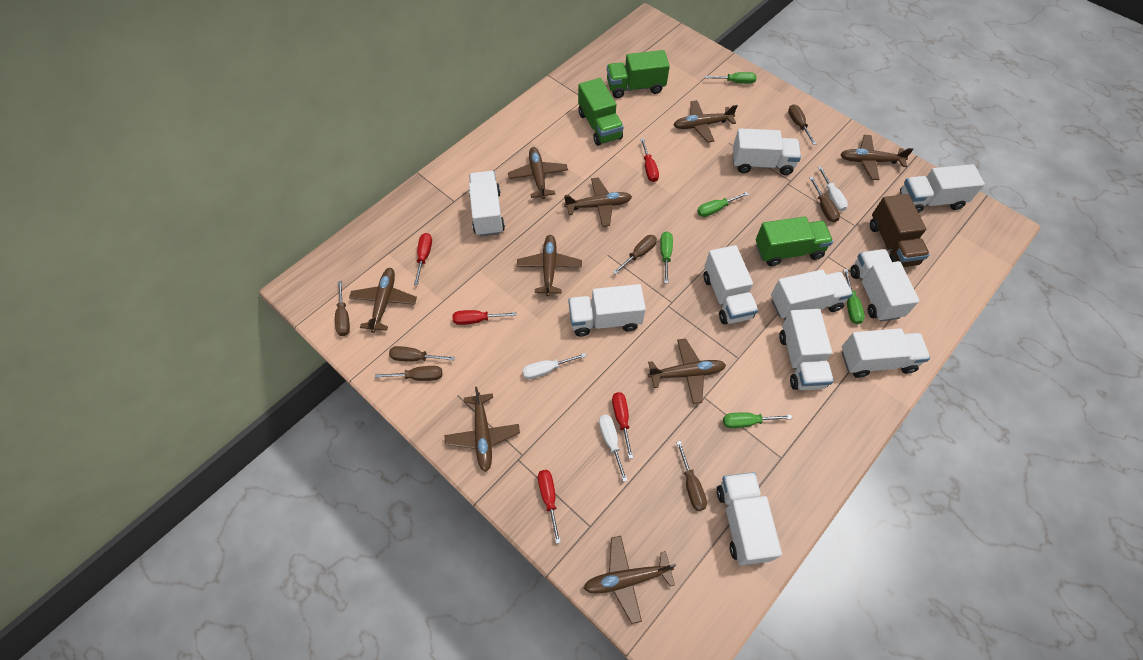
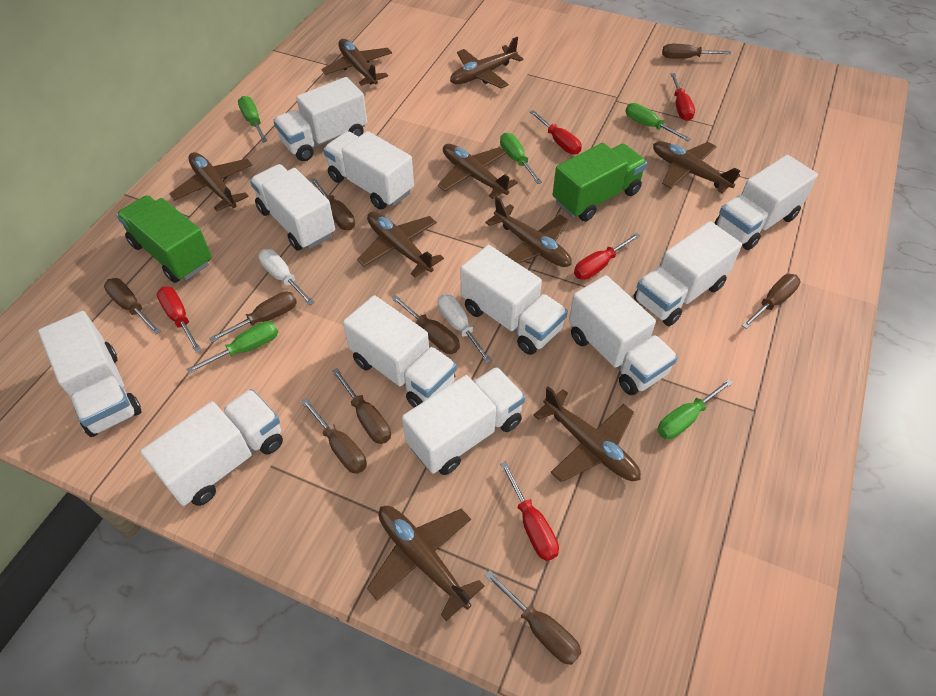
brown screwdriver: 7 -> 9
brown truck: 1 -> 0
green truck: 3 -> 2
white screwdriver: 3 -> 2
white truck: 10 -> 11

